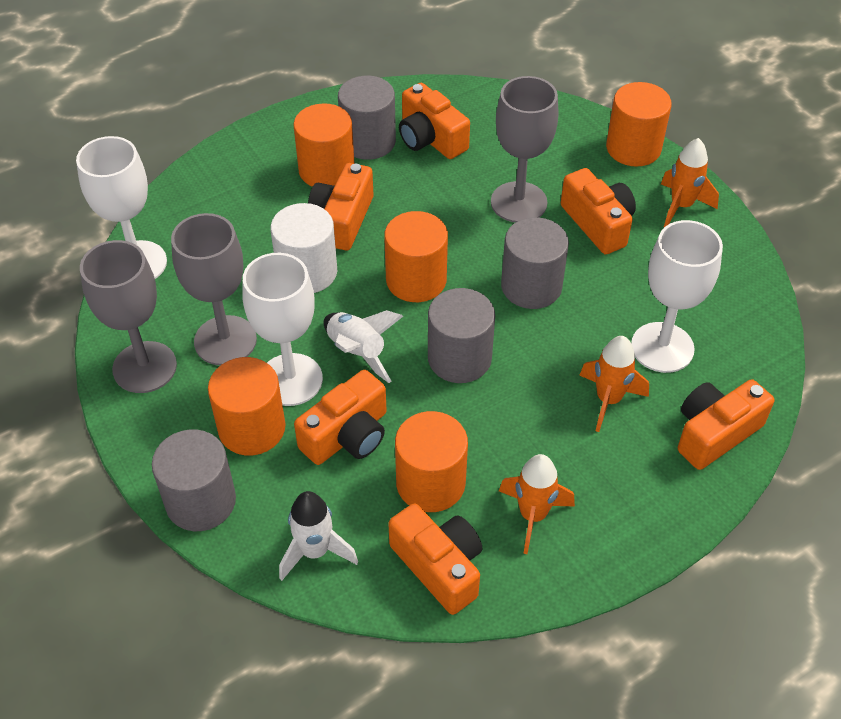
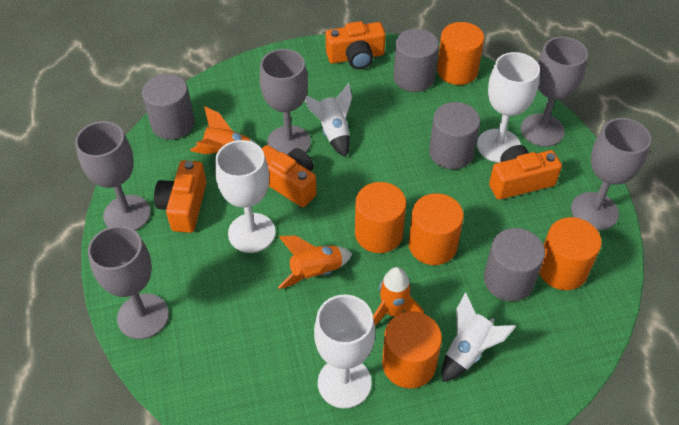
grey goblet: 3 -> 5
orange camera: 6 -> 4
white cylinder: 1 -> 0

